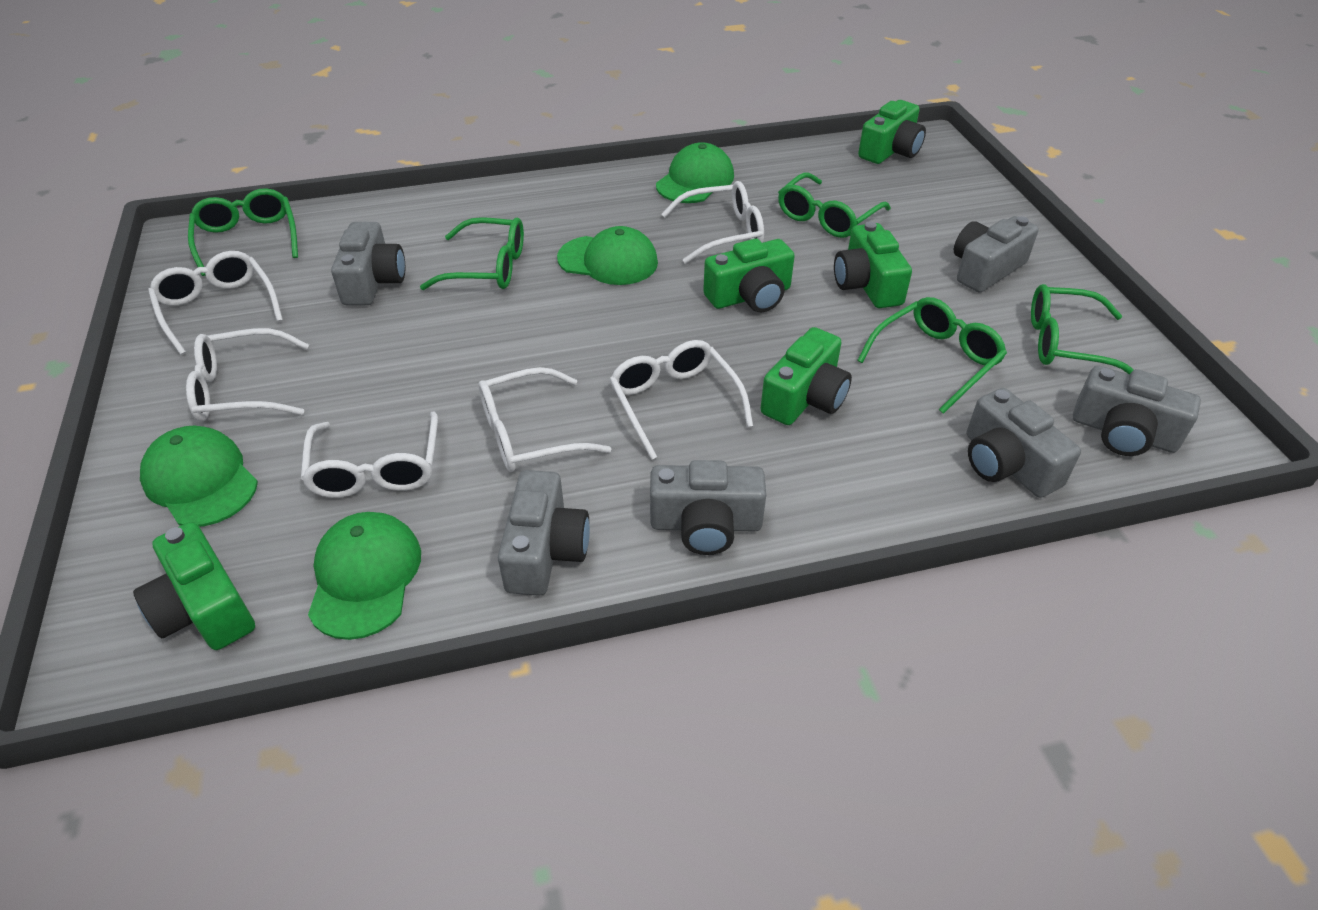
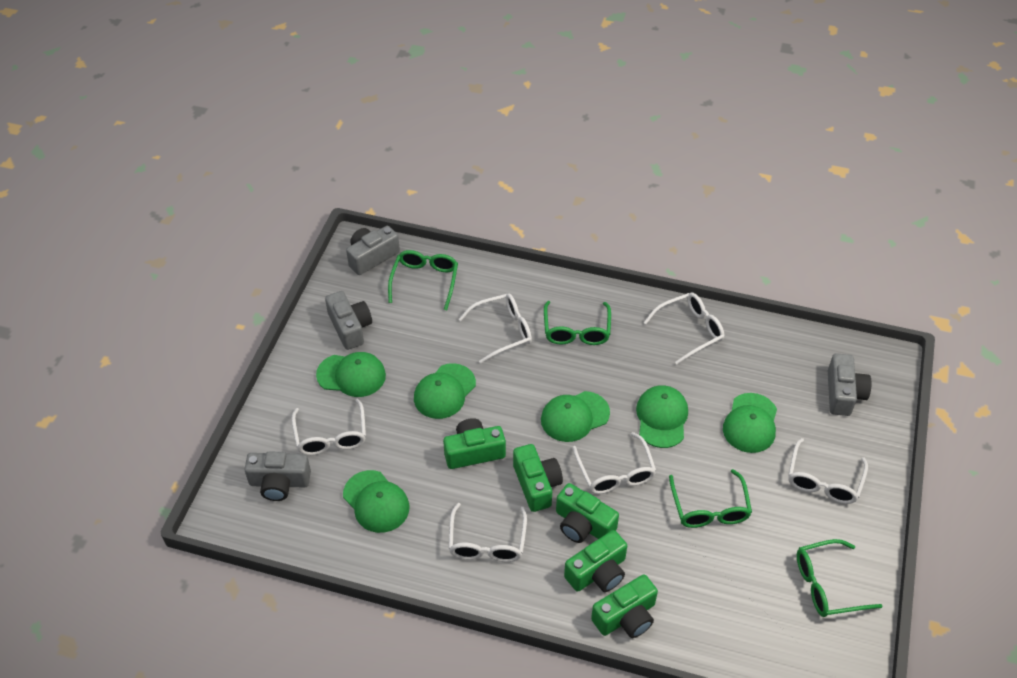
green cap: 4 -> 6
green glasses: 5 -> 4
grey camera: 6 -> 4

